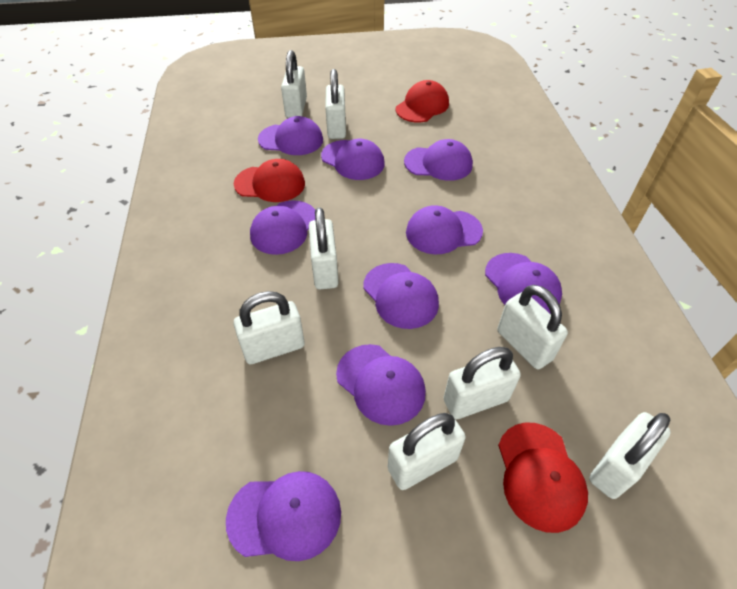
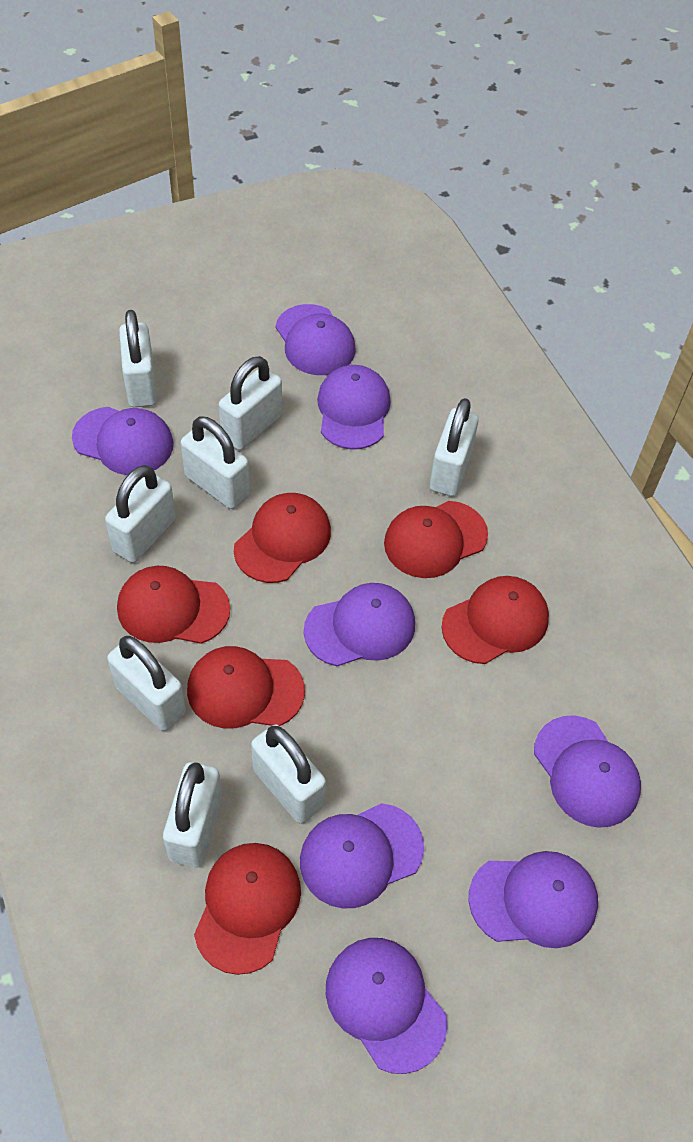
purple cap: 9 -> 8
red cap: 3 -> 6

